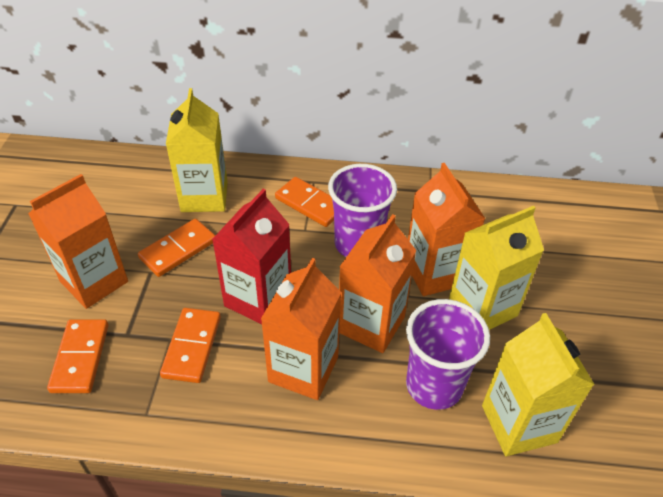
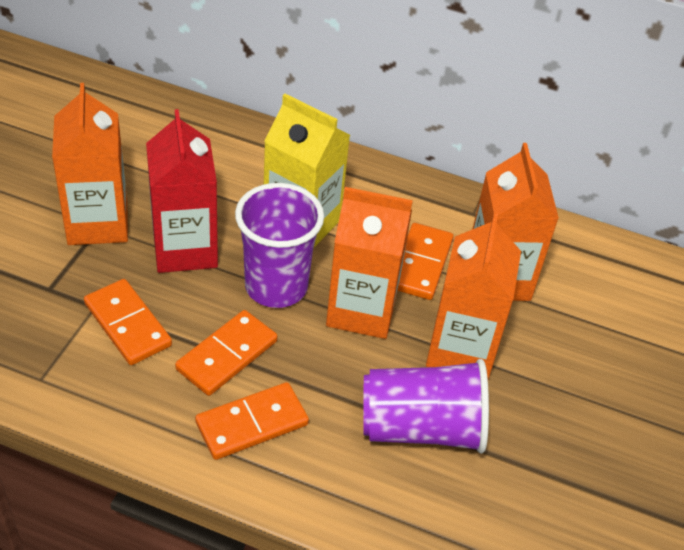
yellow carton: 3 -> 1

